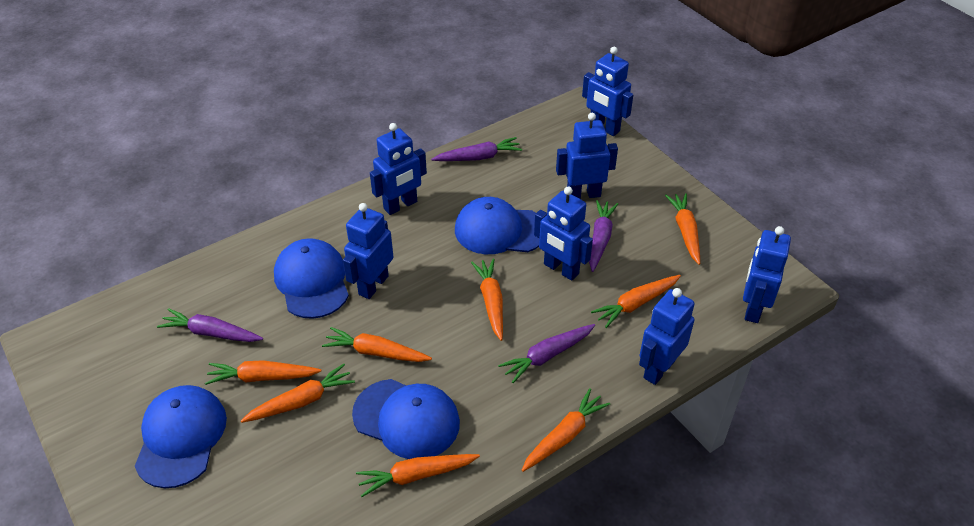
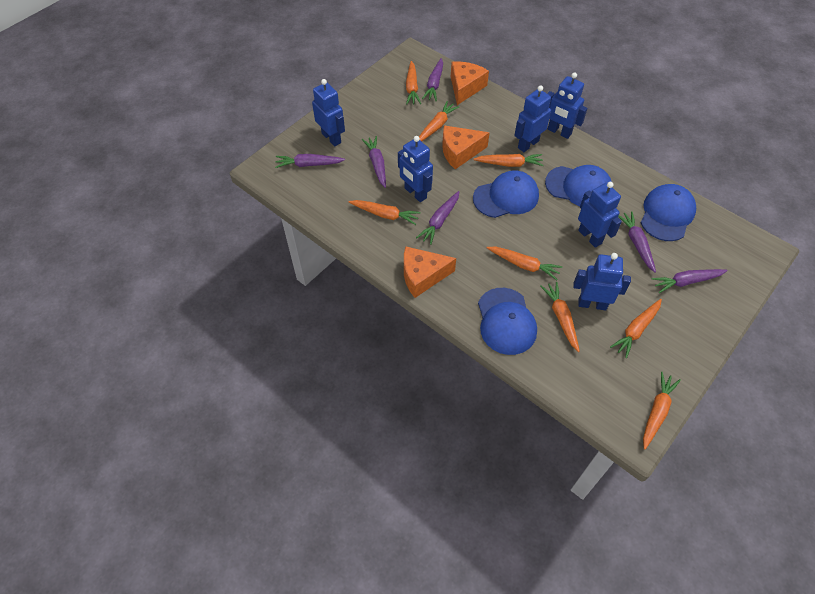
blue robot: 7 -> 6
orange cheese: 0 -> 3
purple carrot: 4 -> 6

